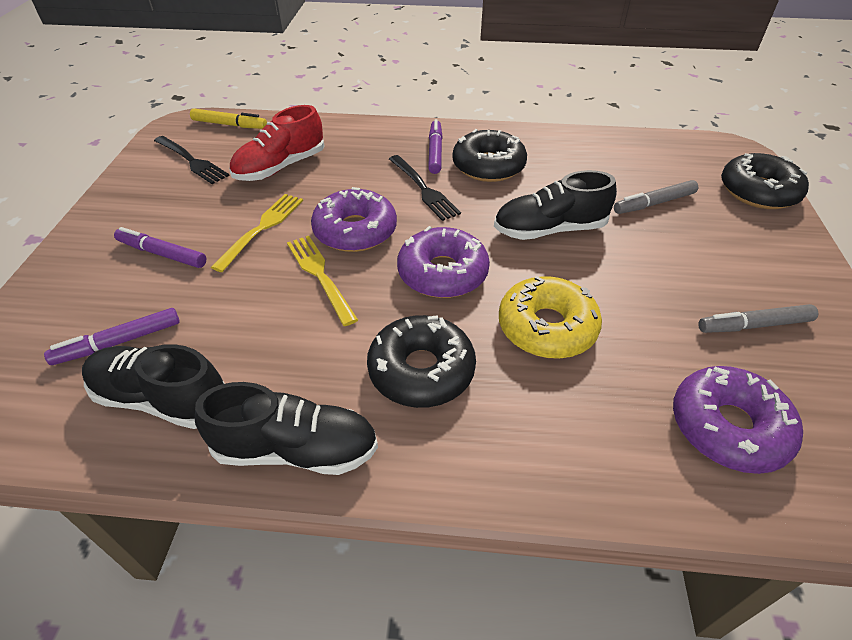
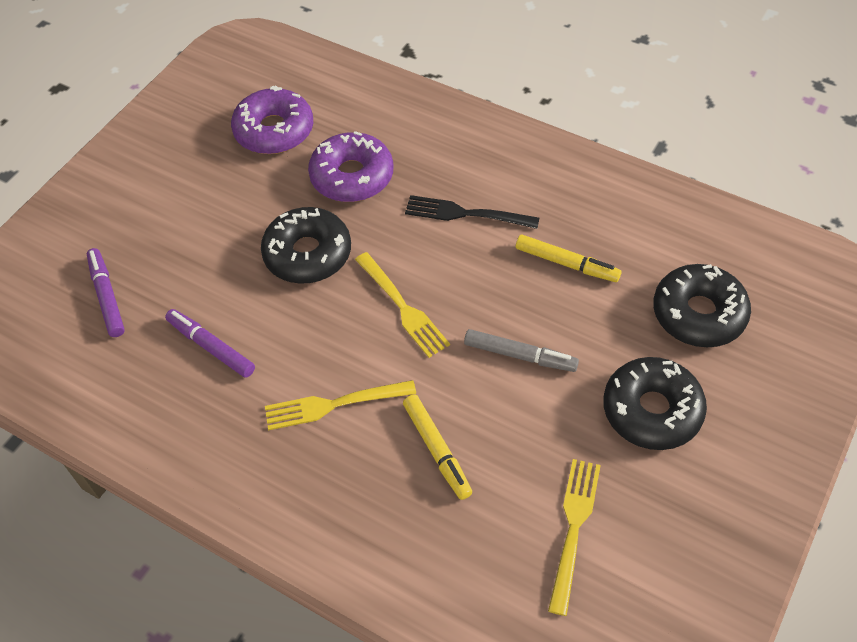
black fork: 2 -> 1
black shoe: 3 -> 0
grey marker: 2 -> 1
purple donut: 3 -> 2
purple marker: 3 -> 2
red shoe: 1 -> 0
yellow donut: 1 -> 0
yellow fork: 2 -> 3
yellow marker: 1 -> 2

